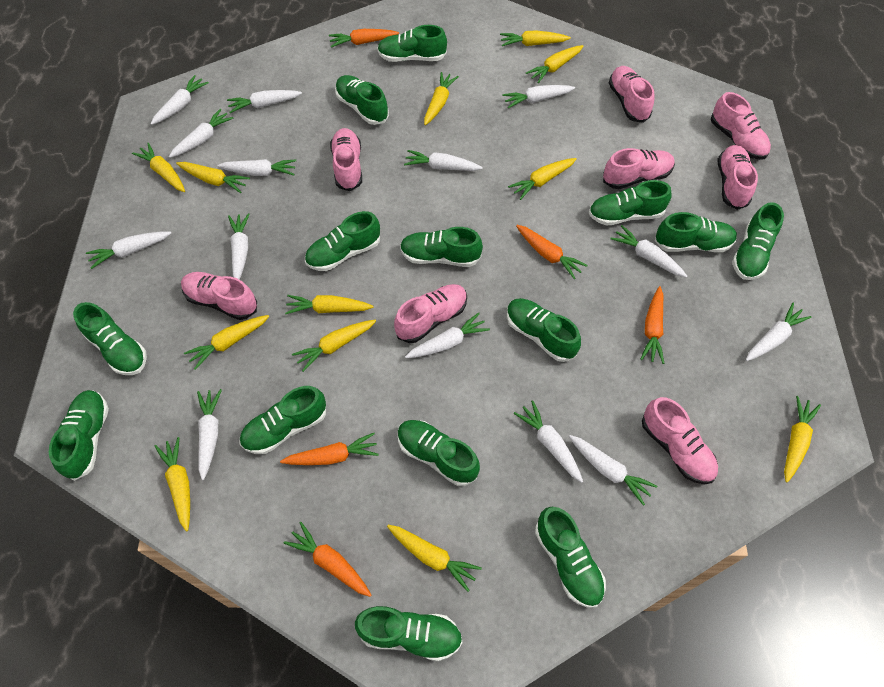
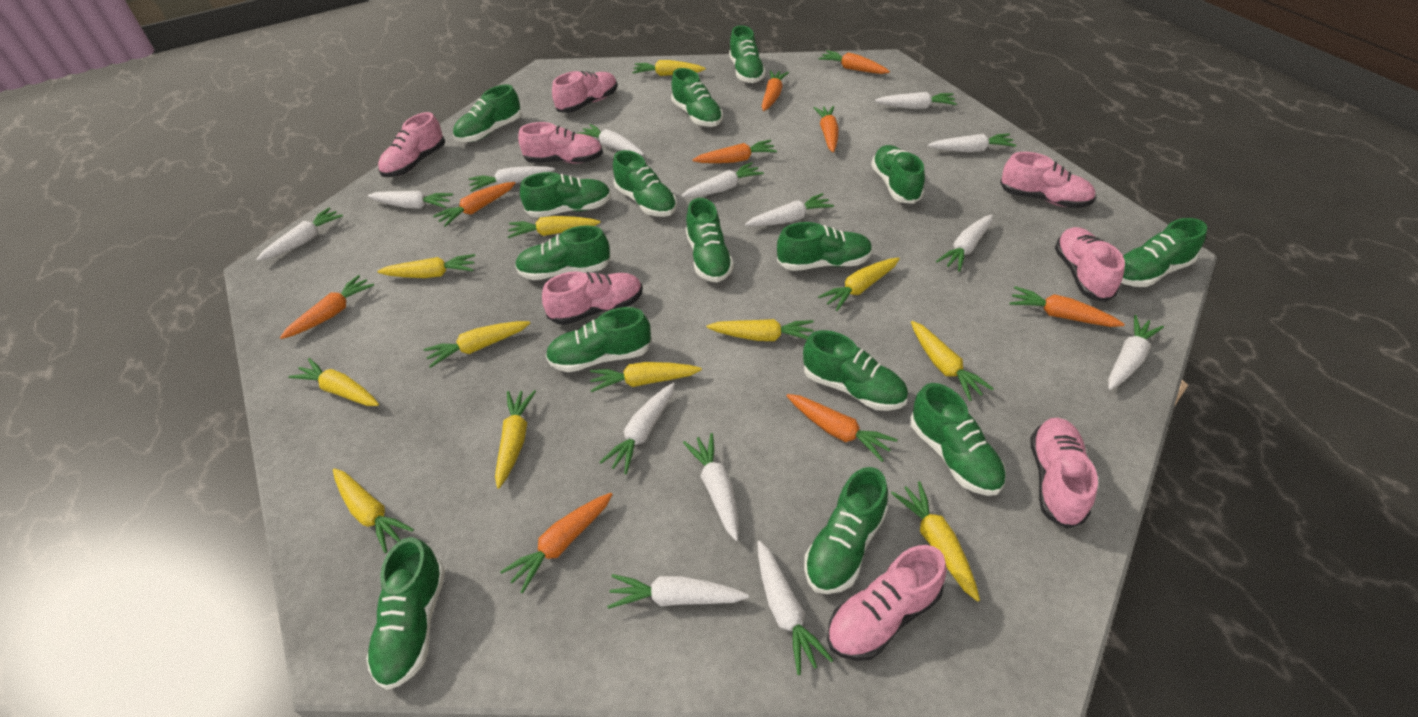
green shoe: 14 -> 15
orange carrot: 5 -> 9

